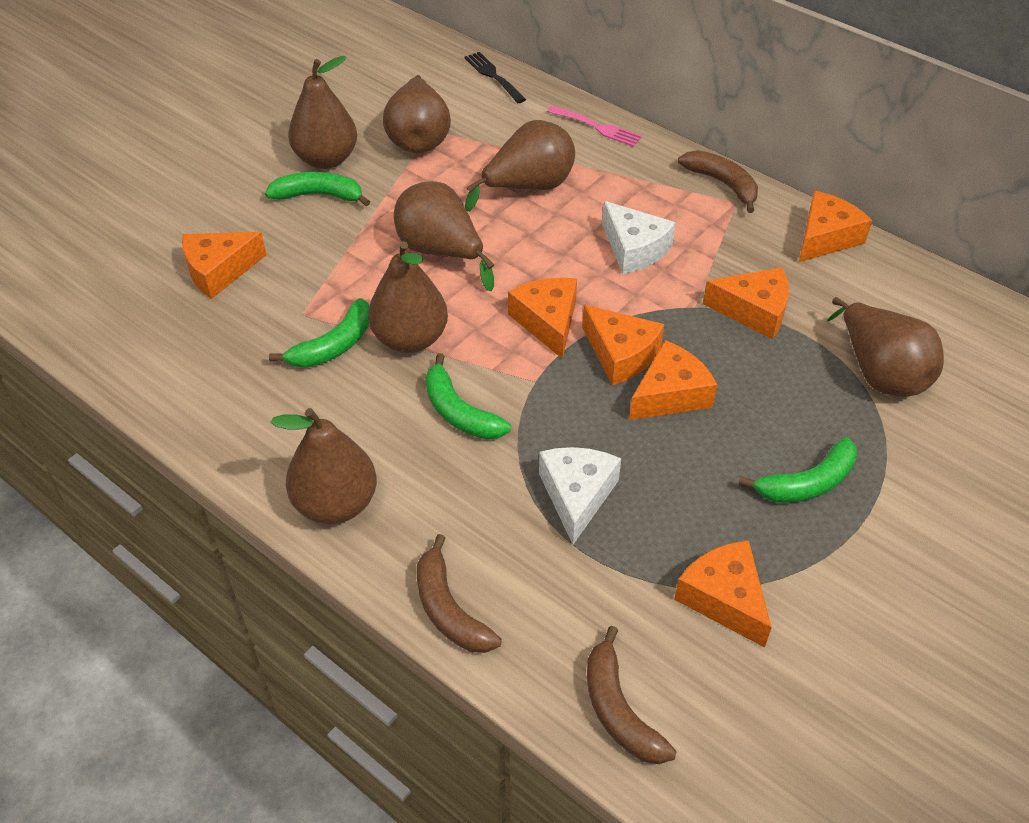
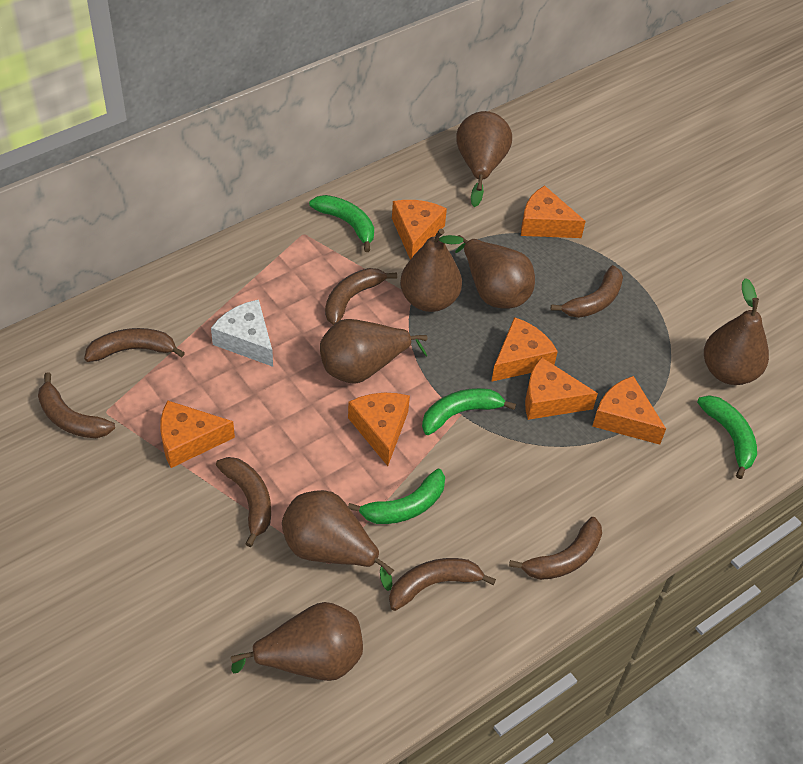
black fork: 1 -> 0
brown banana: 3 -> 7
pink fork: 1 -> 0
white cheese: 2 -> 1

